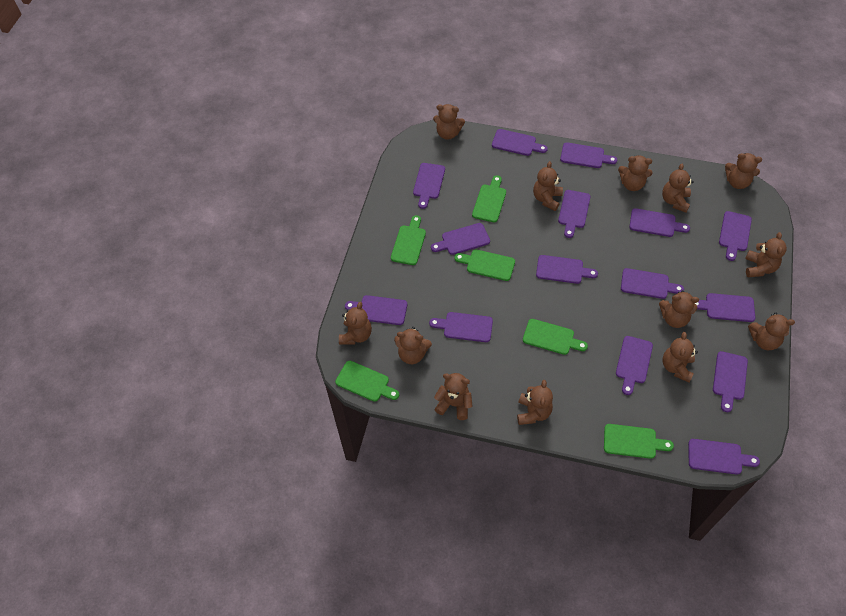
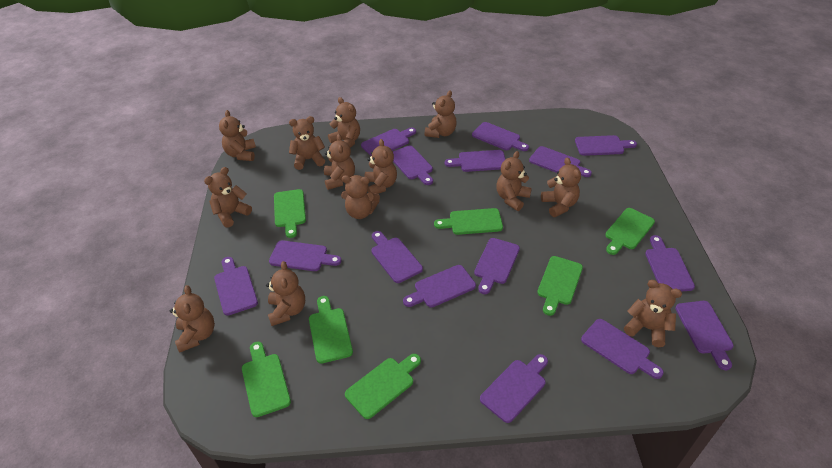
green cutting board: 6 -> 7

